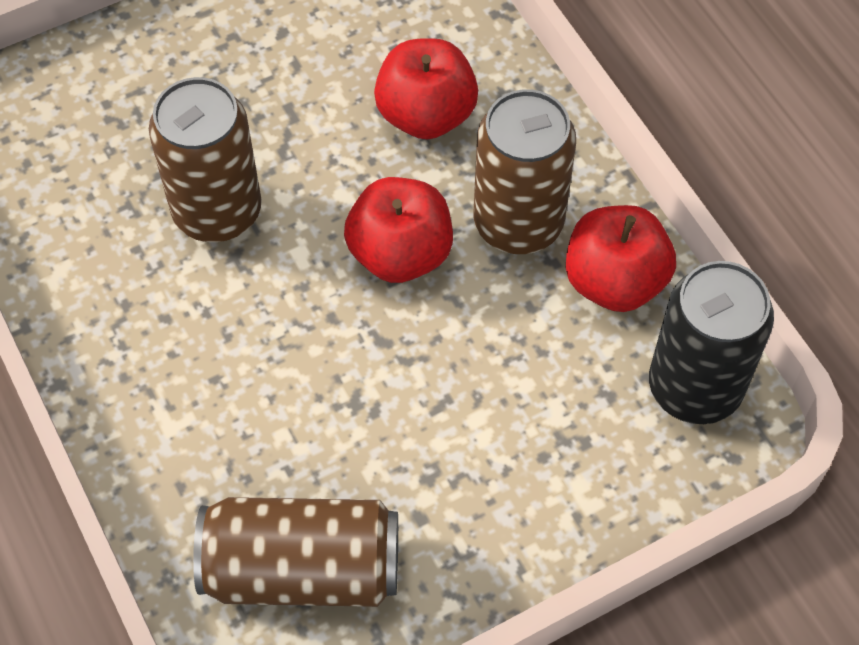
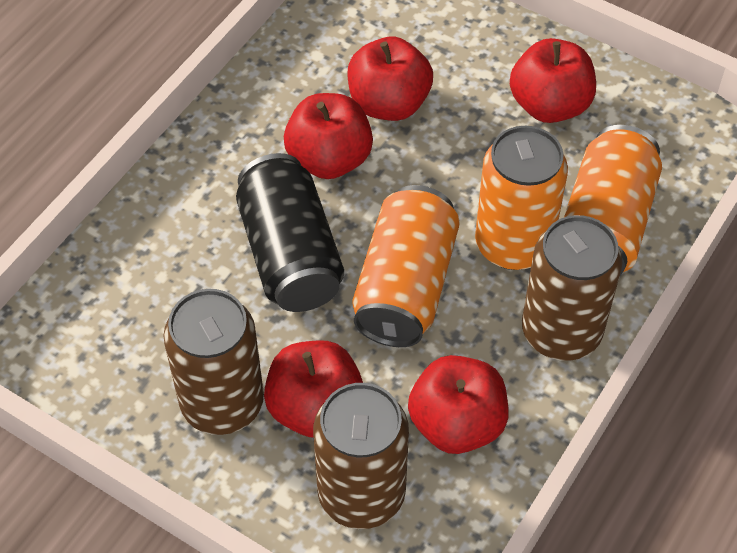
orange can: 0 -> 3
red apple: 3 -> 5

